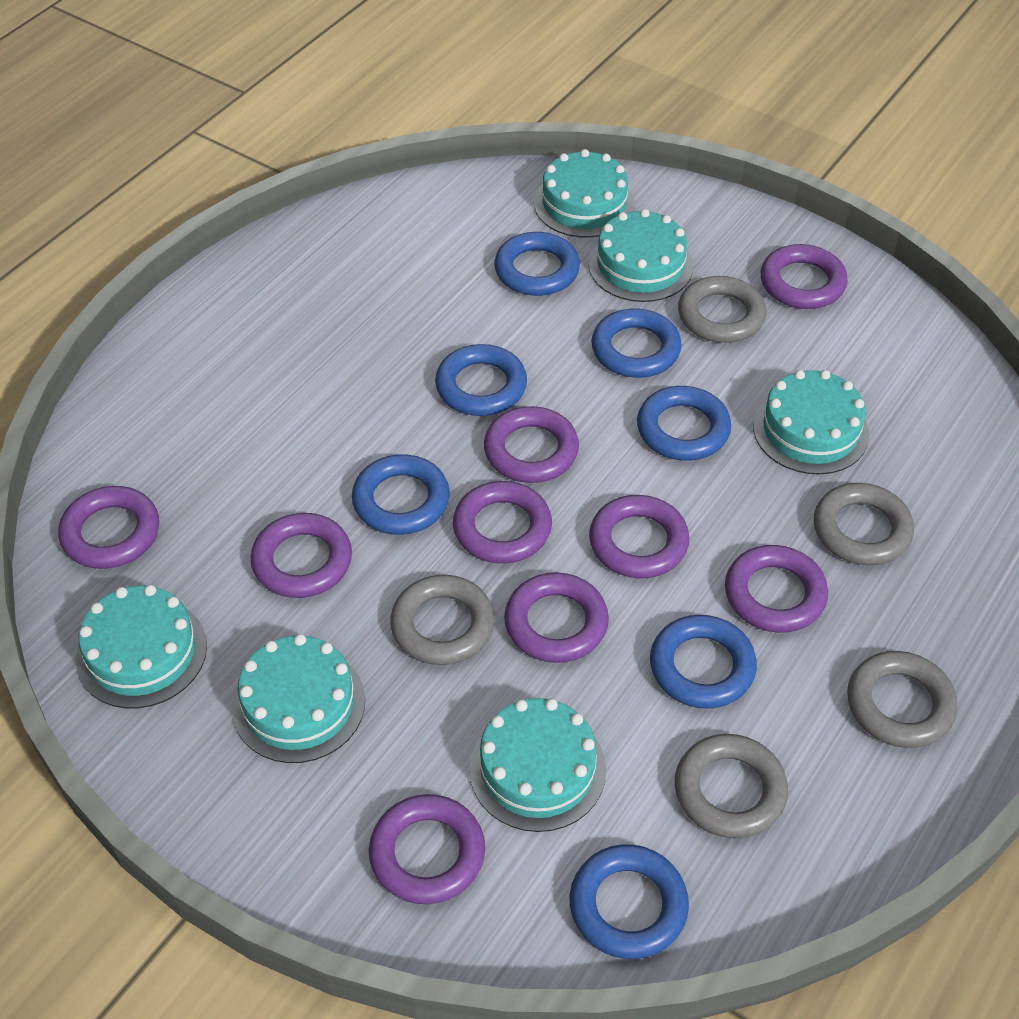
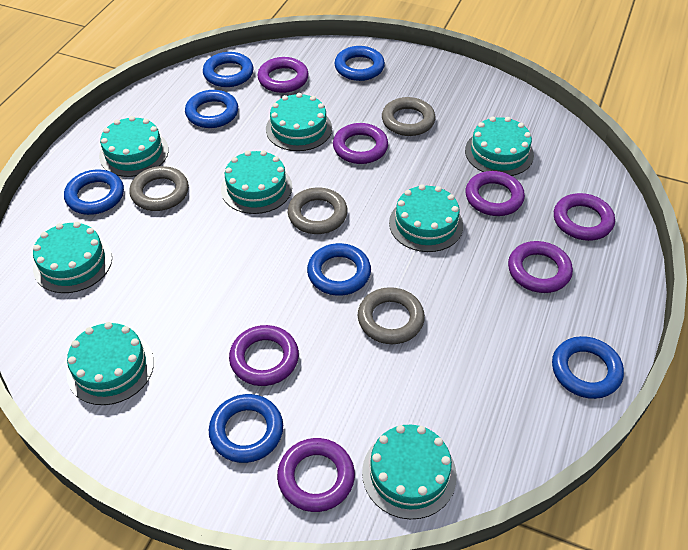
grey ring: 5 -> 4
purple ring: 9 -> 7
turquoise cake: 6 -> 8

